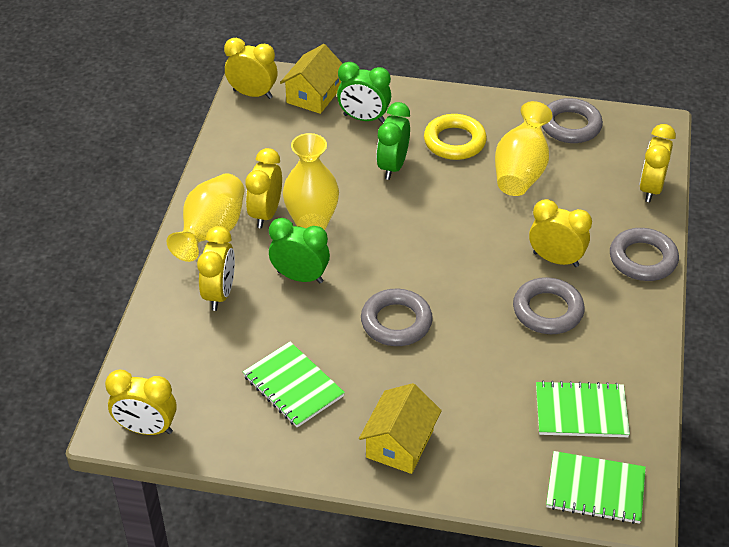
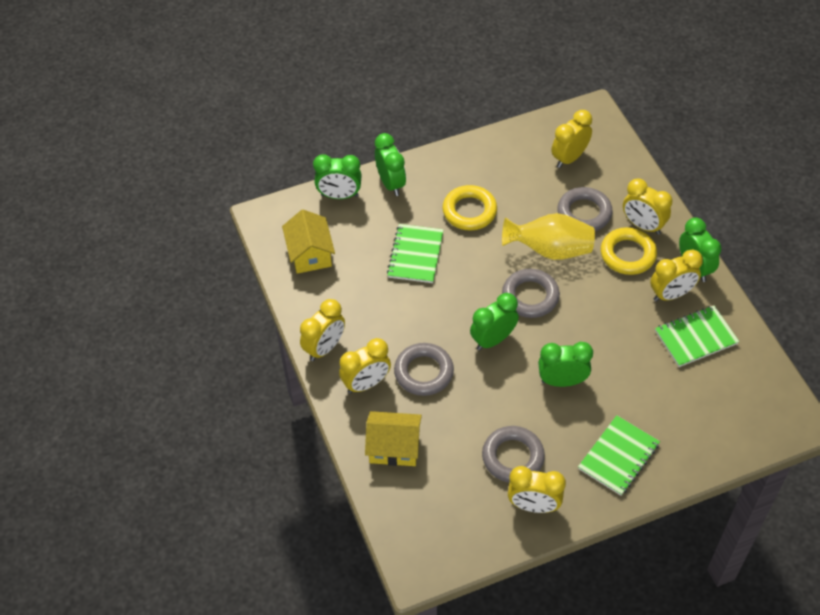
green clock: 3 -> 5
yellow ring: 1 -> 2
yellow vase: 3 -> 1

